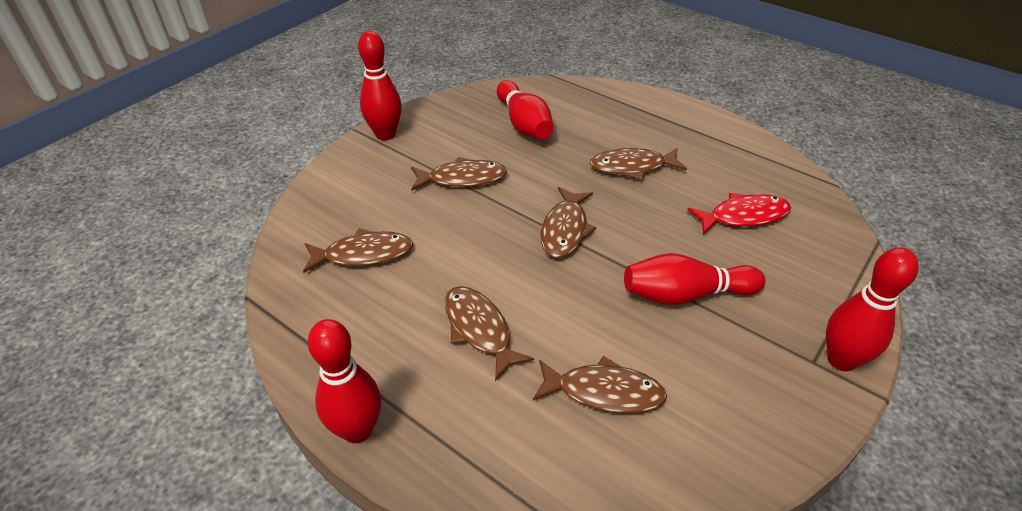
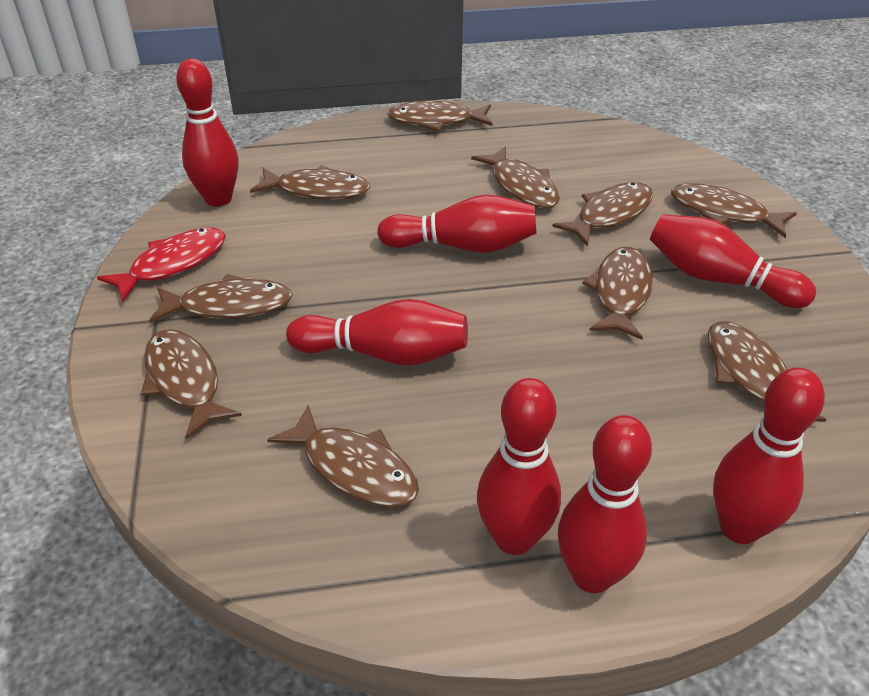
brown fish: 6 -> 10
red bowling pin: 5 -> 7

